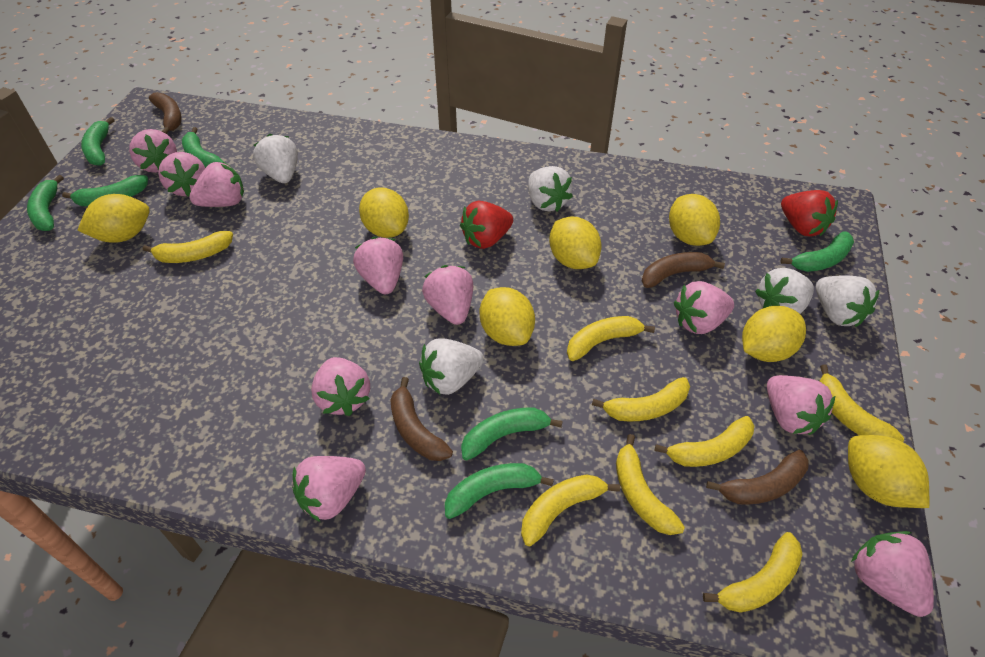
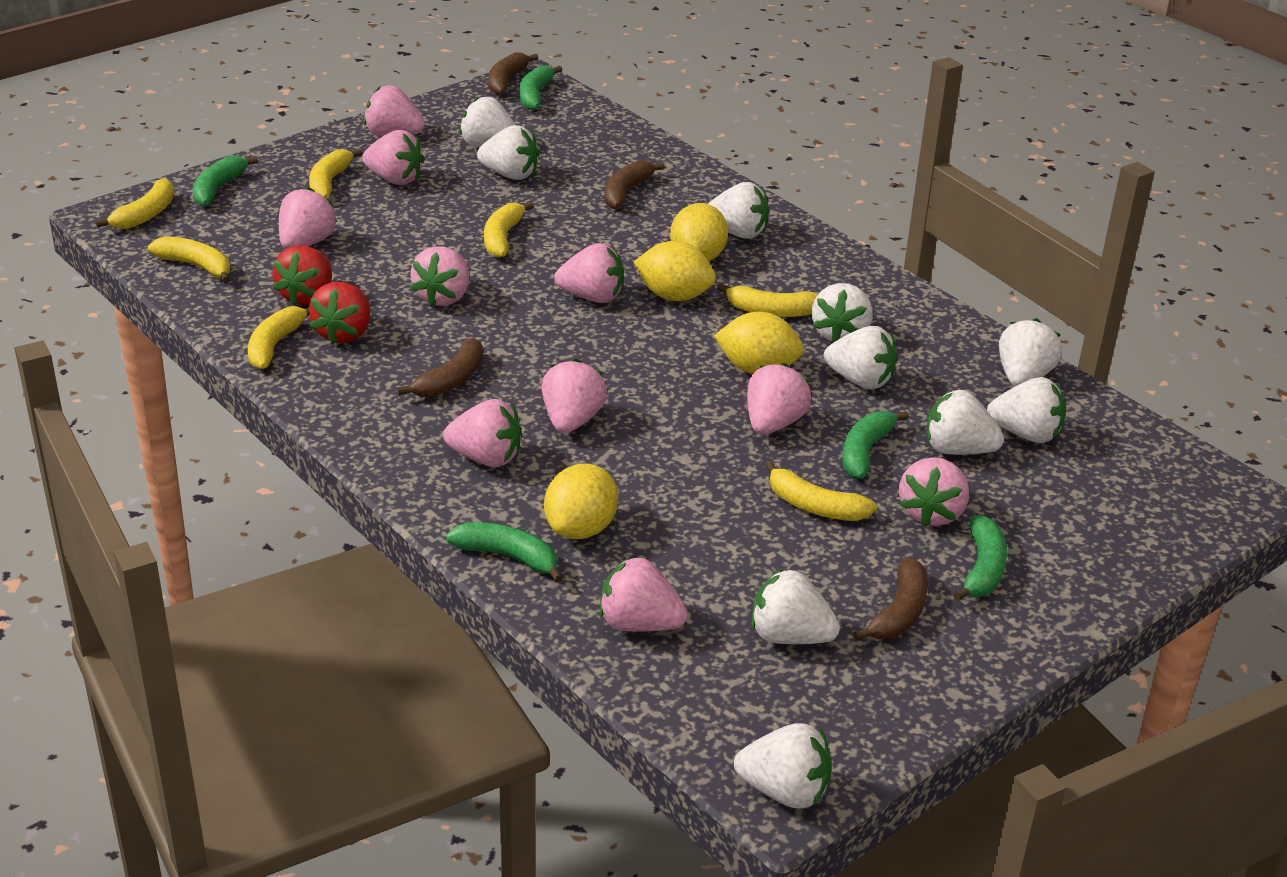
green banana: 7 -> 5
white strawberry: 5 -> 10
yellow banana: 8 -> 7
yellow lemon: 7 -> 4

